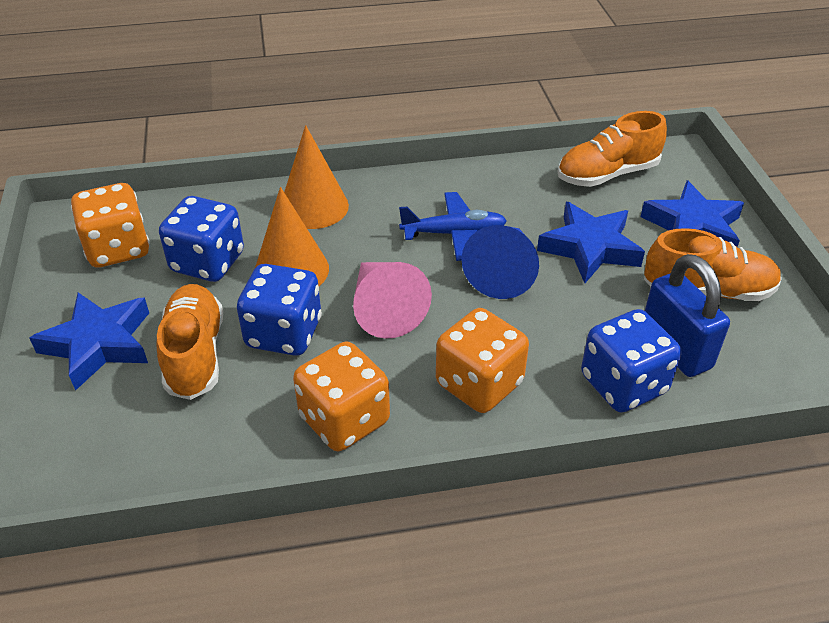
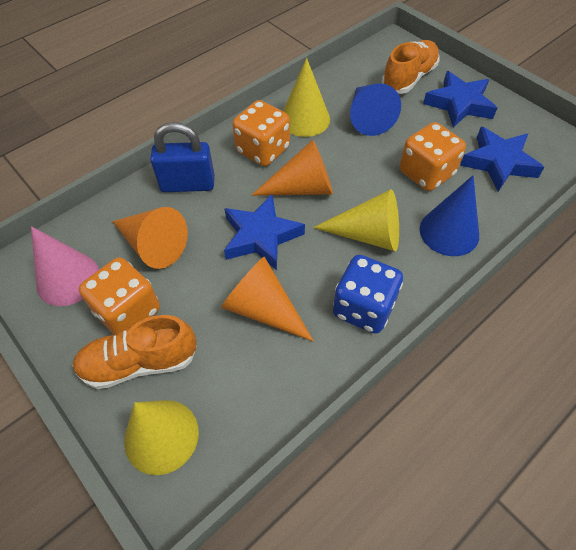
blue cone: 1 -> 2
blue dice: 3 -> 1
blue plane: 1 -> 0
orange cone: 2 -> 3
orange shoe: 3 -> 2
yellow cone: 0 -> 3

